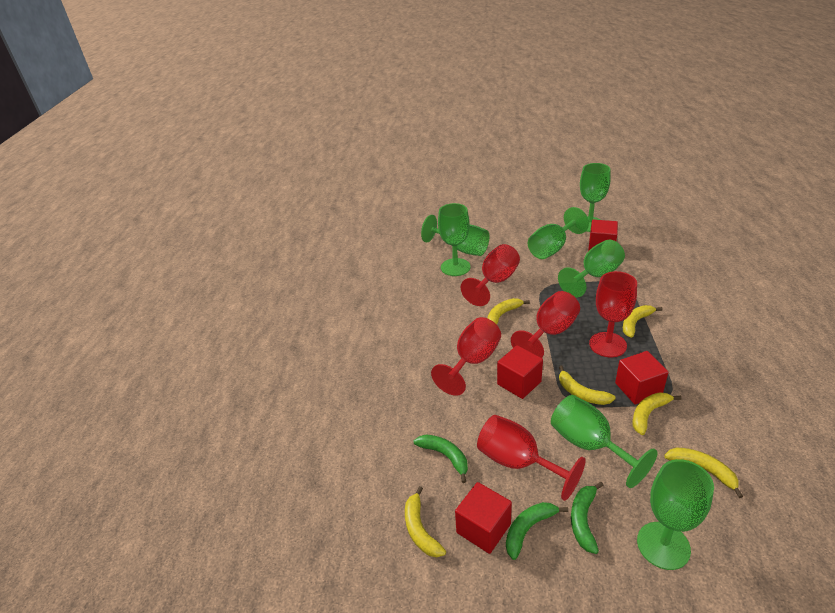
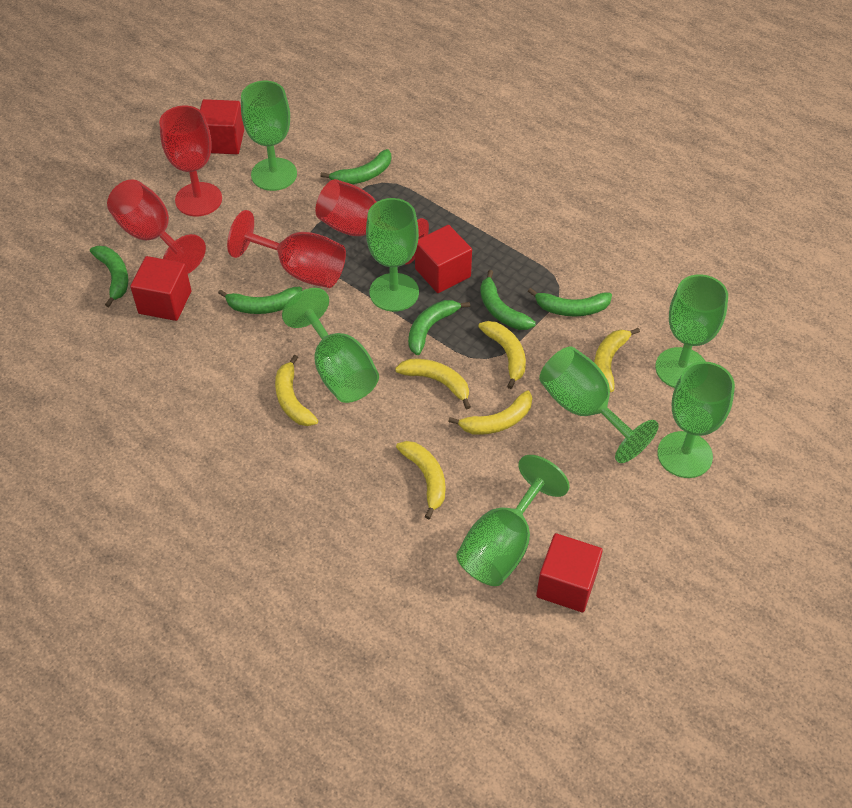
green banana: 3 -> 6
red goblet: 5 -> 4

